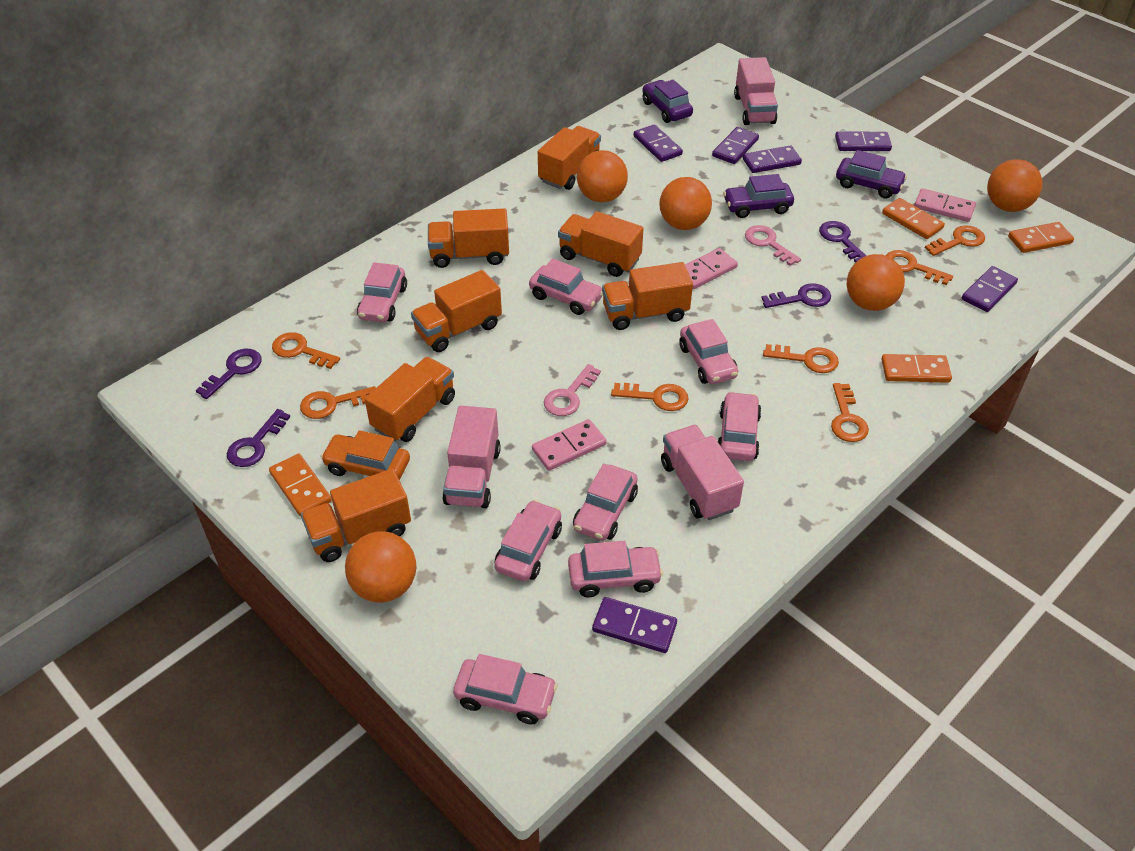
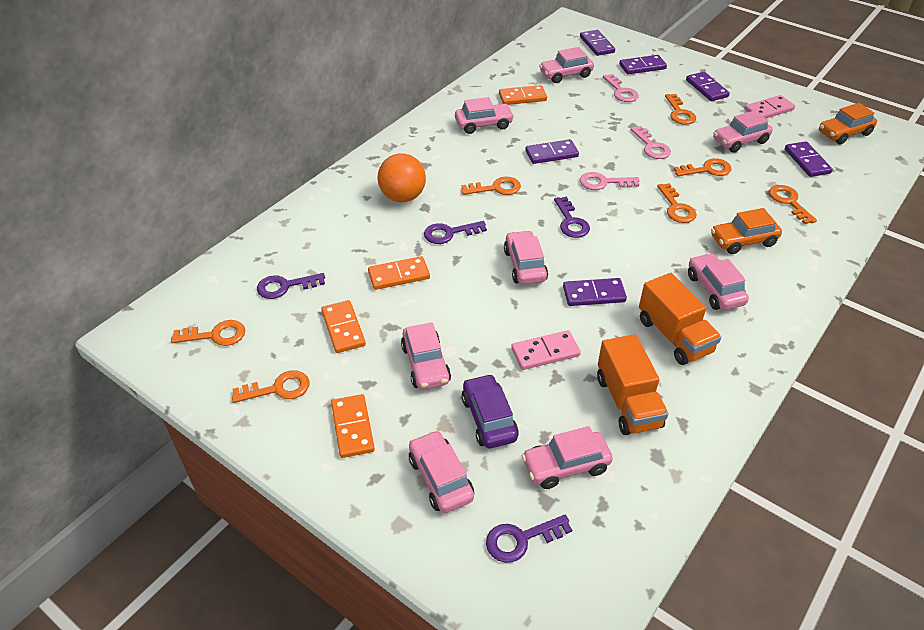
orange ball: 5 -> 1
orange car: 1 -> 2
orange truck: 7 -> 2
pink domino: 3 -> 2
pink key: 2 -> 3
pink truck: 3 -> 0
purple car: 3 -> 1

